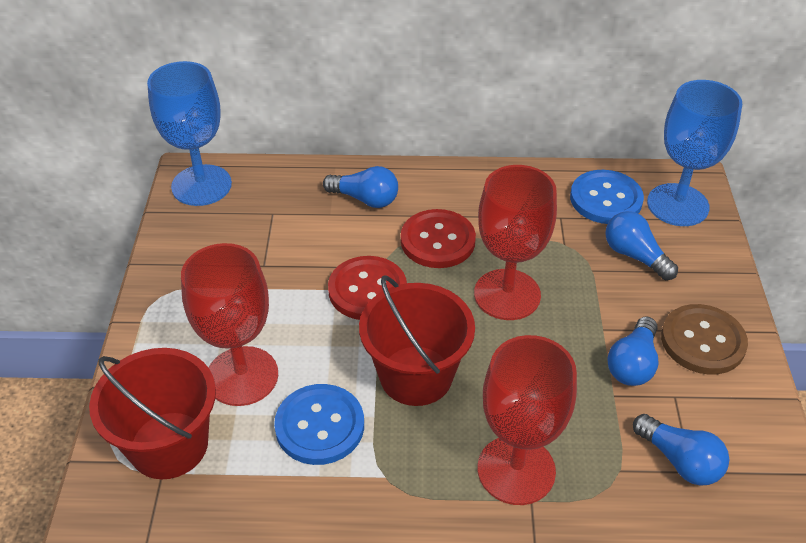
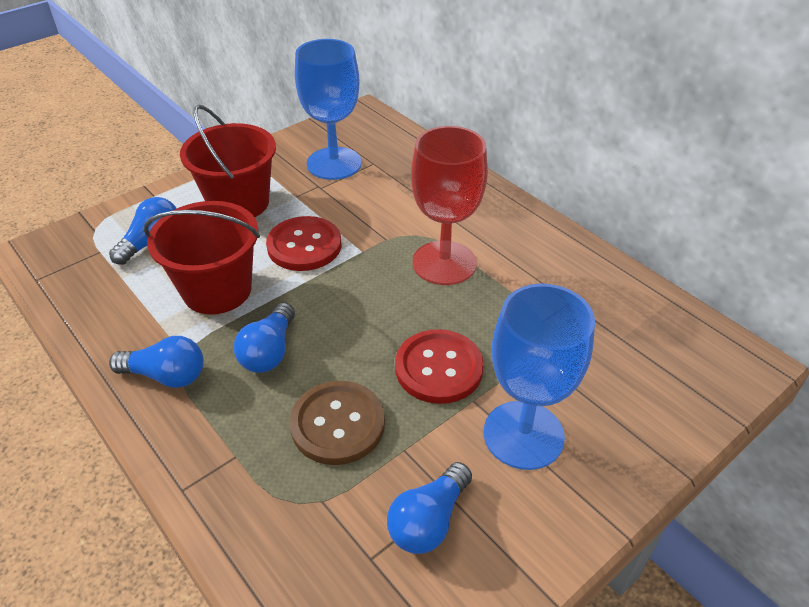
blue button: 2 -> 0
red goblet: 3 -> 1

